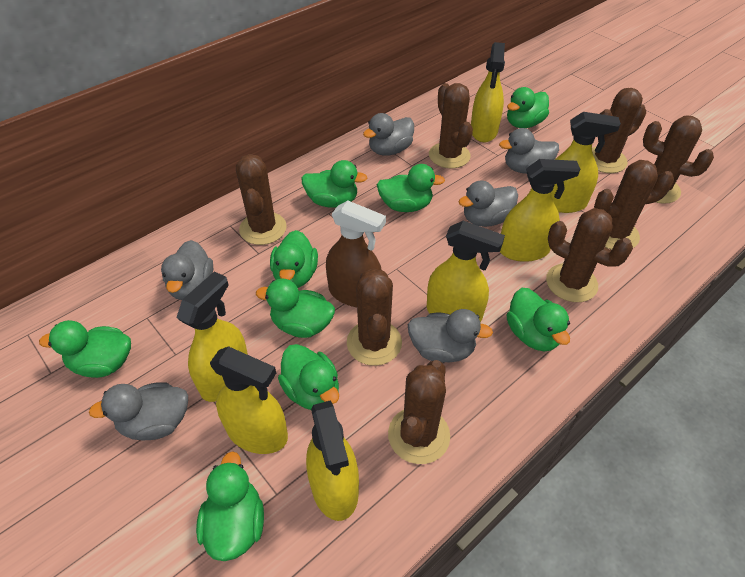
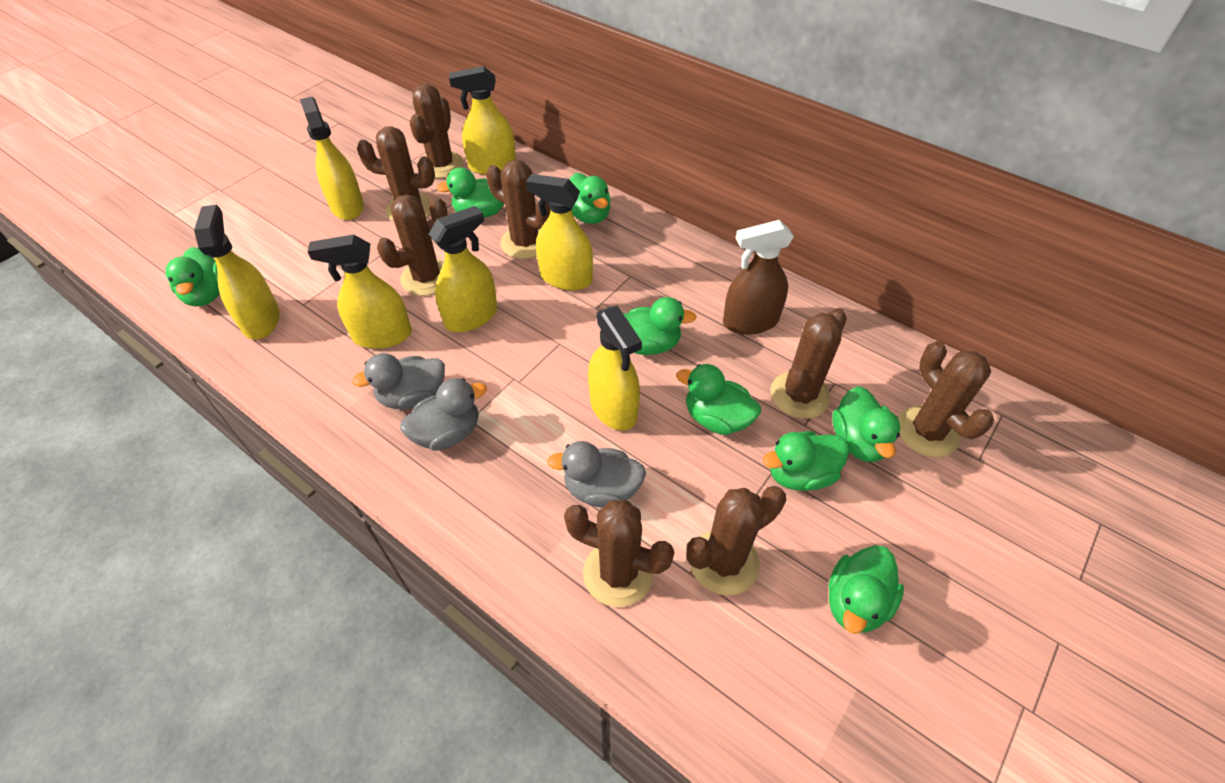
green duck: 9 -> 8
grey duck: 6 -> 3

